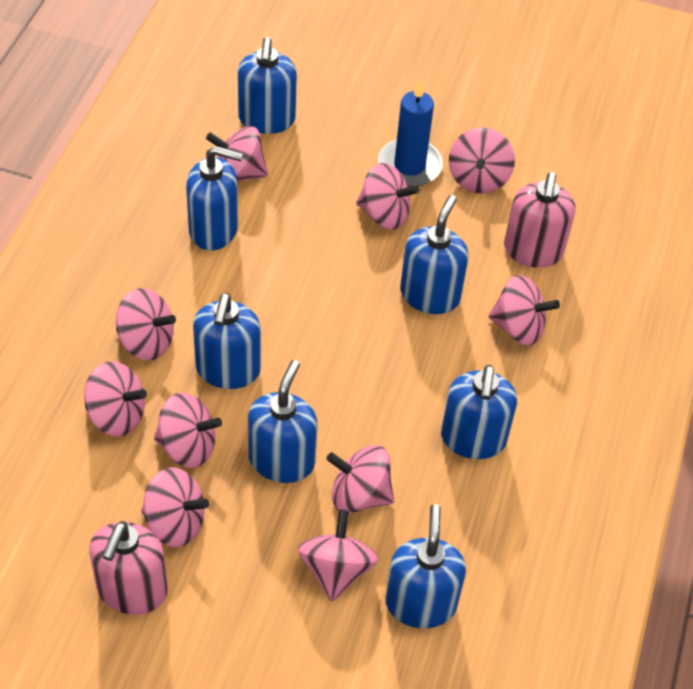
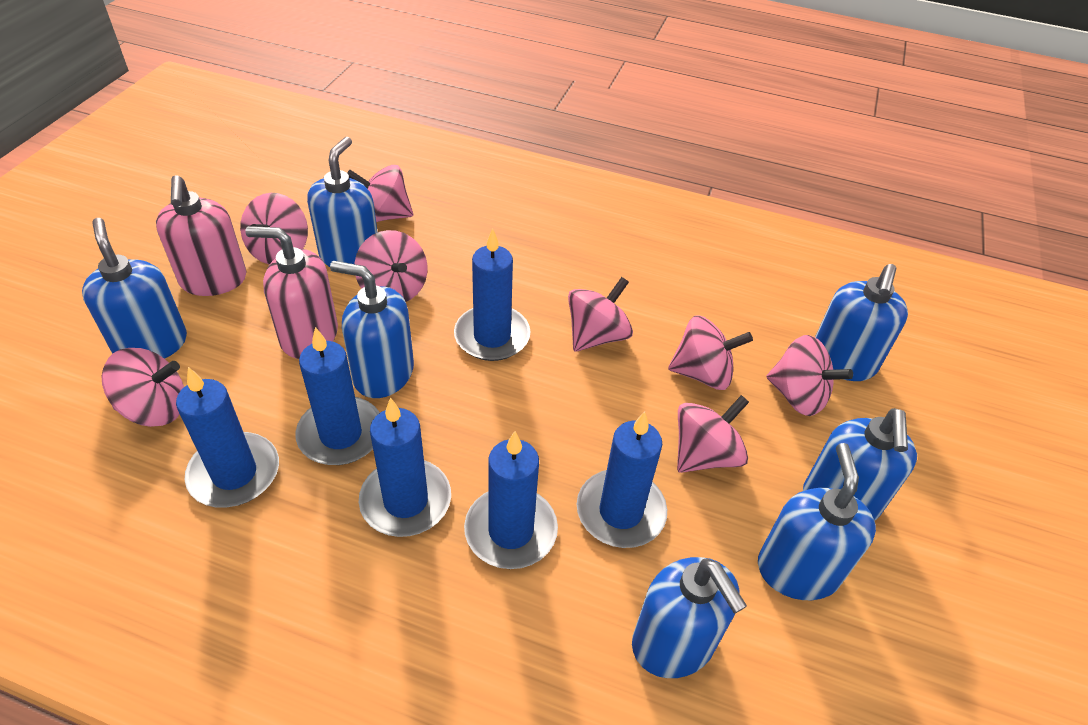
blue candle: 1 -> 6
pink spinning top: 10 -> 8

